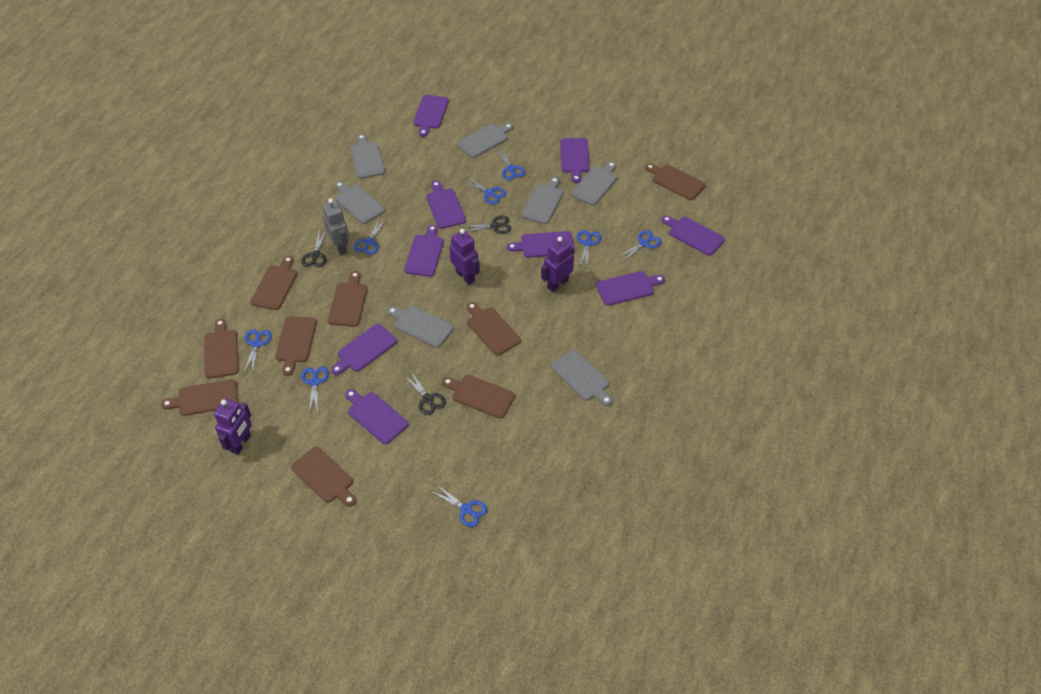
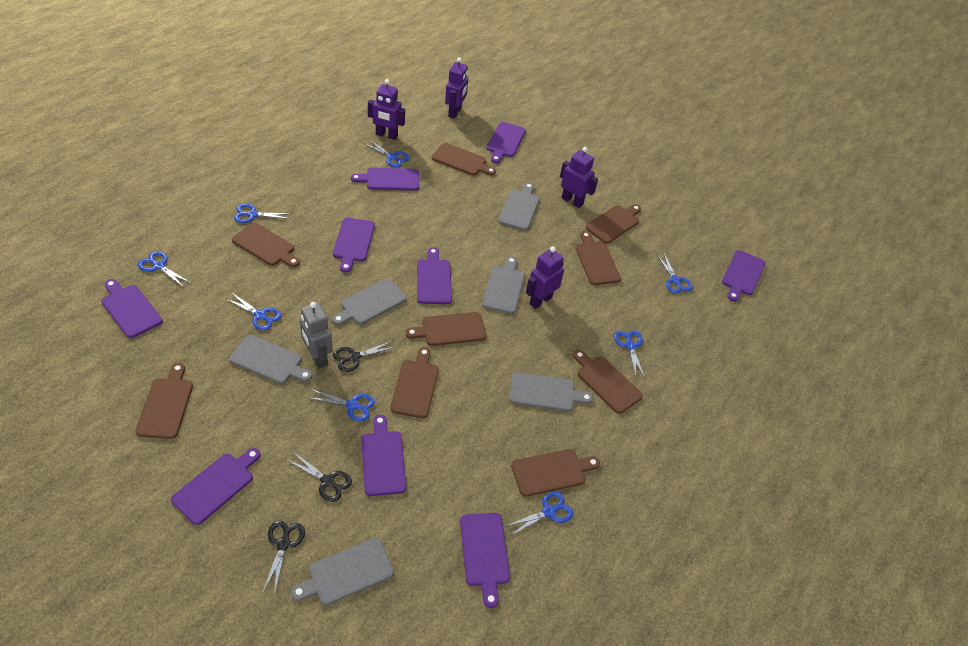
grey cutting board: 7 -> 6
purple robot: 3 -> 4

